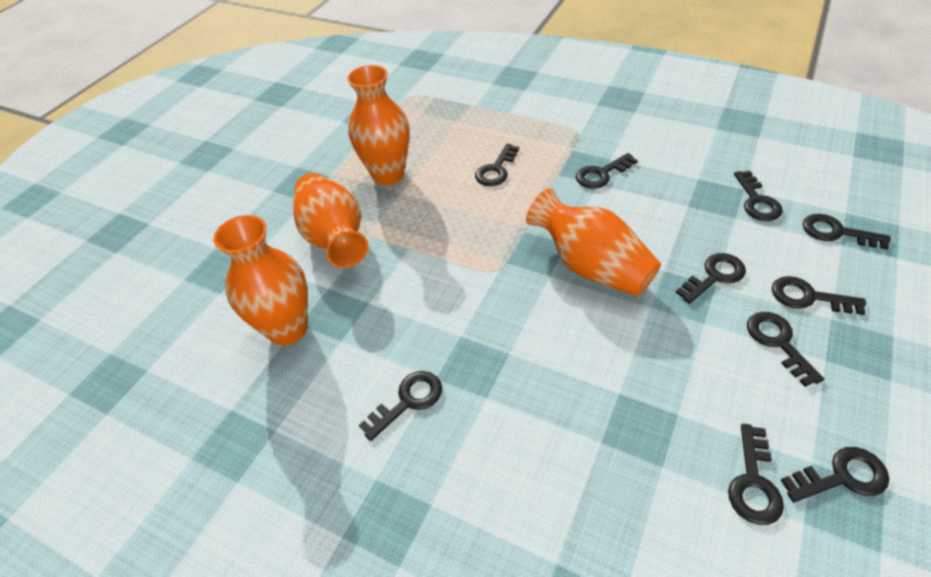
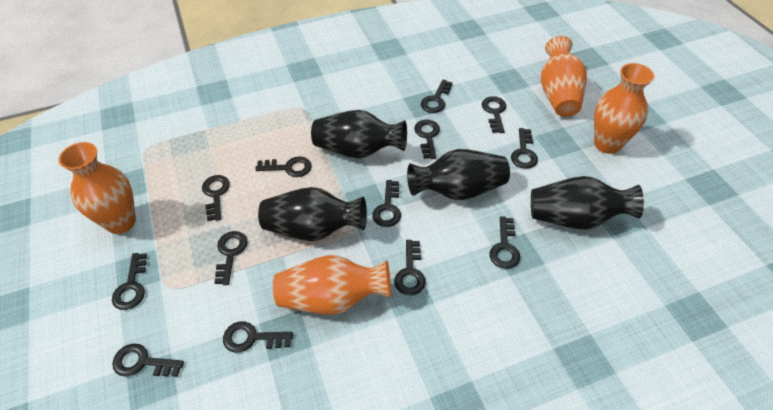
black key: 10 -> 13
black vase: 0 -> 4

